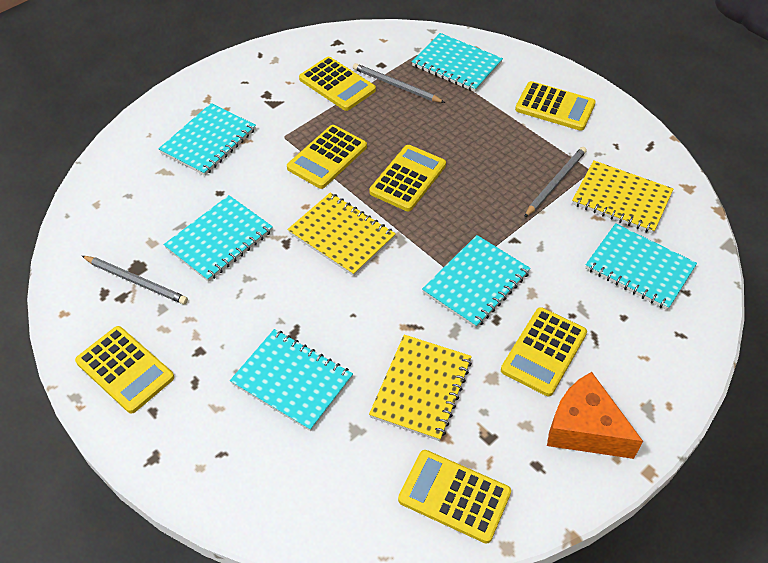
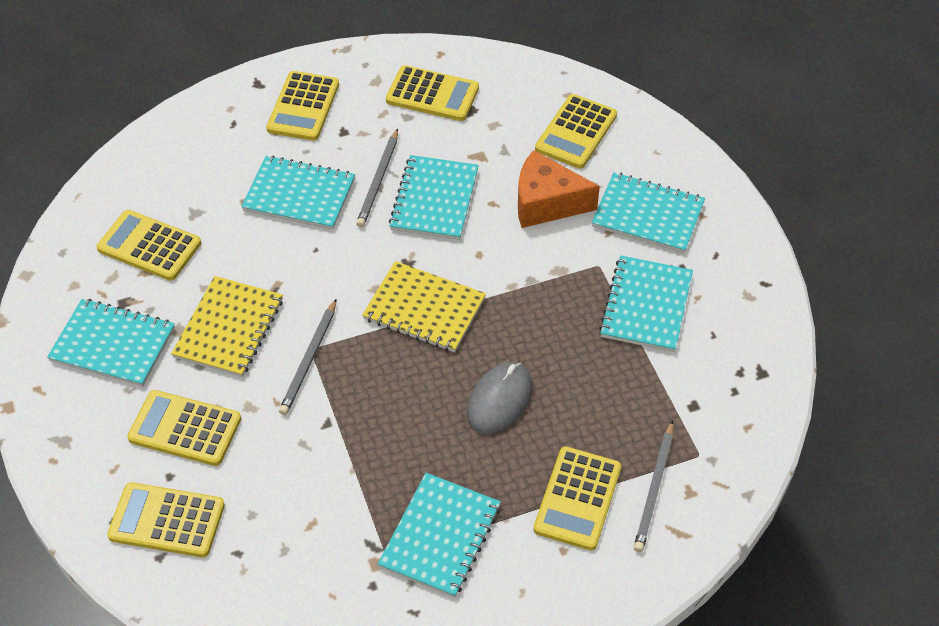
grey mouse: 0 -> 1
yellow notebook: 3 -> 2

